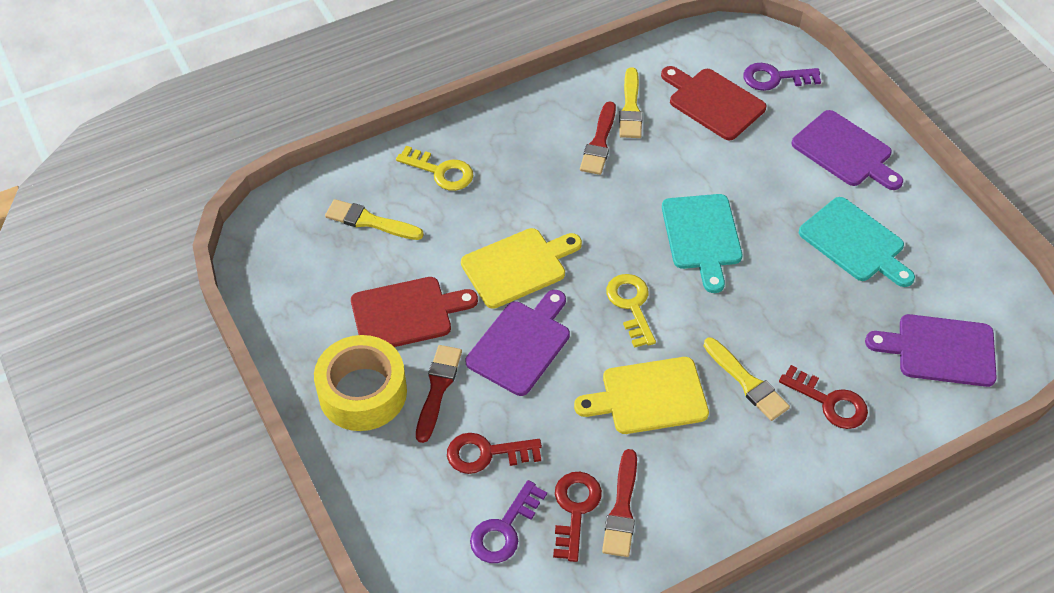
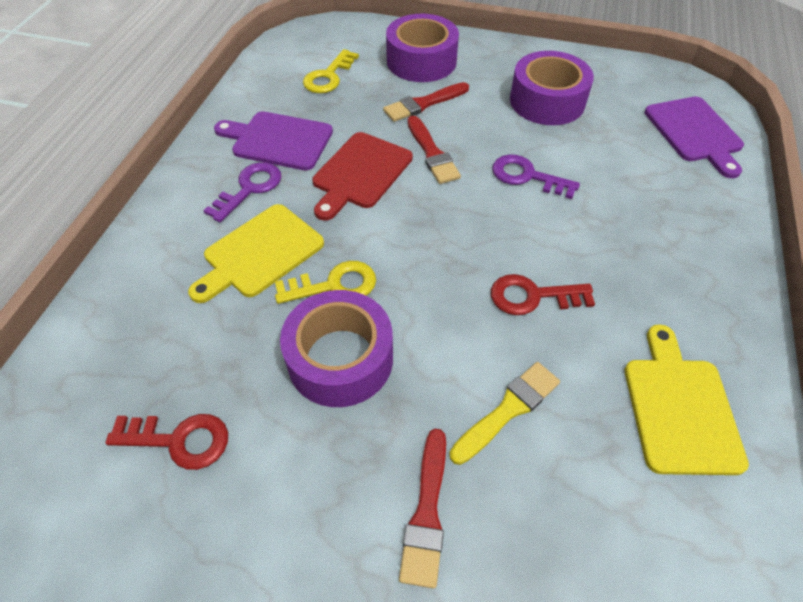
purple cutting board: 3 -> 2
purple tape: 0 -> 3
red cutting board: 2 -> 1
red key: 3 -> 2
turquoise cutting board: 2 -> 0
yellow brush: 3 -> 1
yellow tape: 1 -> 0

